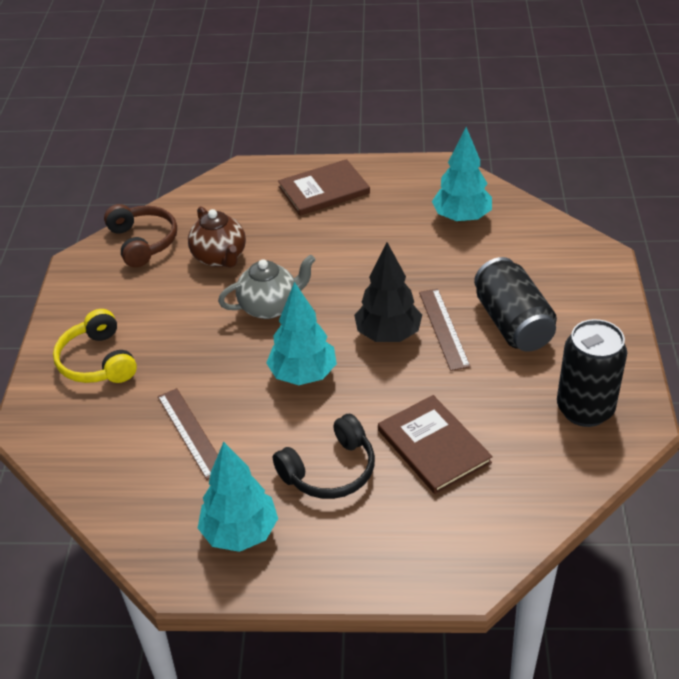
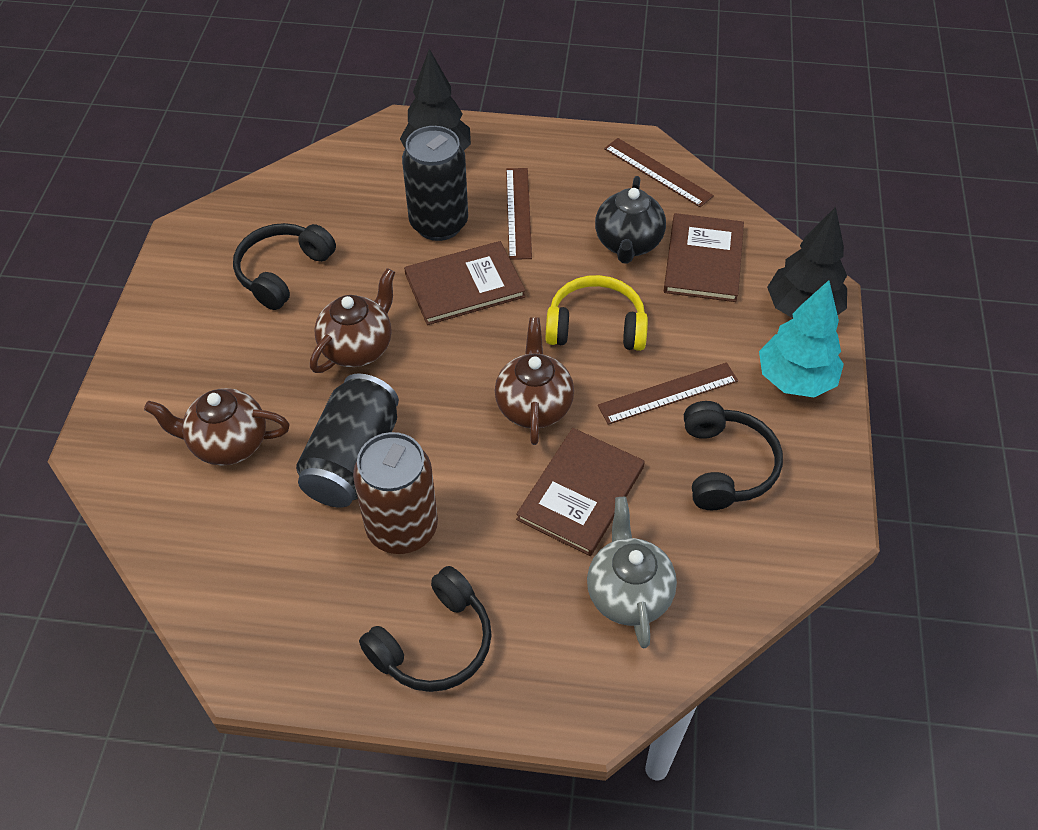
black headphones: 1 -> 3
black teapot: 0 -> 1
black tree: 1 -> 2
brown book: 2 -> 3
brown can: 0 -> 1
brown headphones: 1 -> 0
brown ruler: 2 -> 3
brown teapot: 1 -> 3
turquoise tree: 3 -> 1

